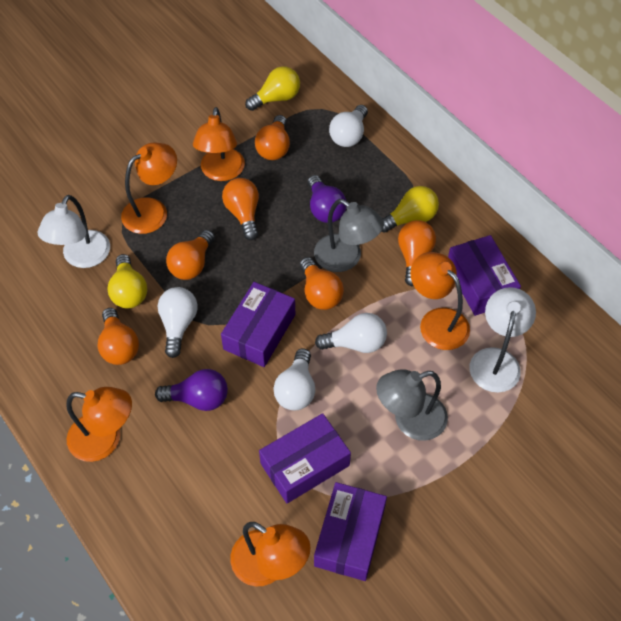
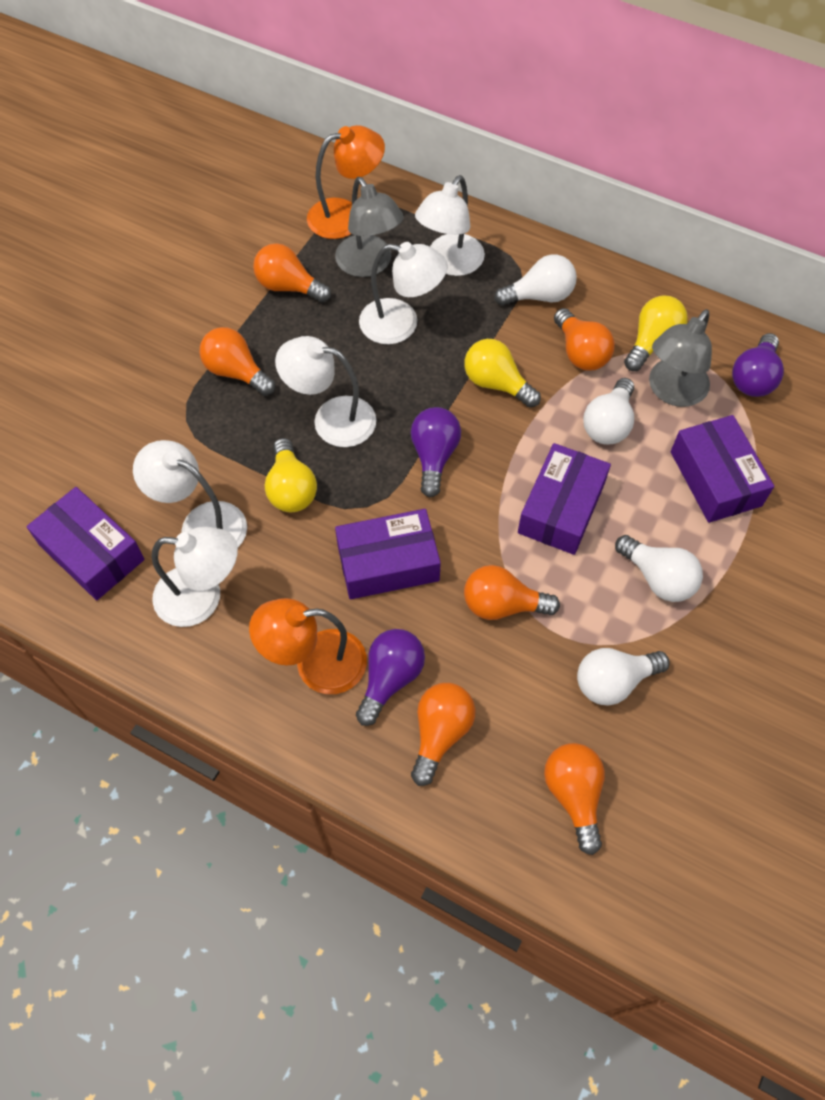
orange lamp: 5 -> 2
purple light bulb: 2 -> 3
white lamp: 2 -> 5

